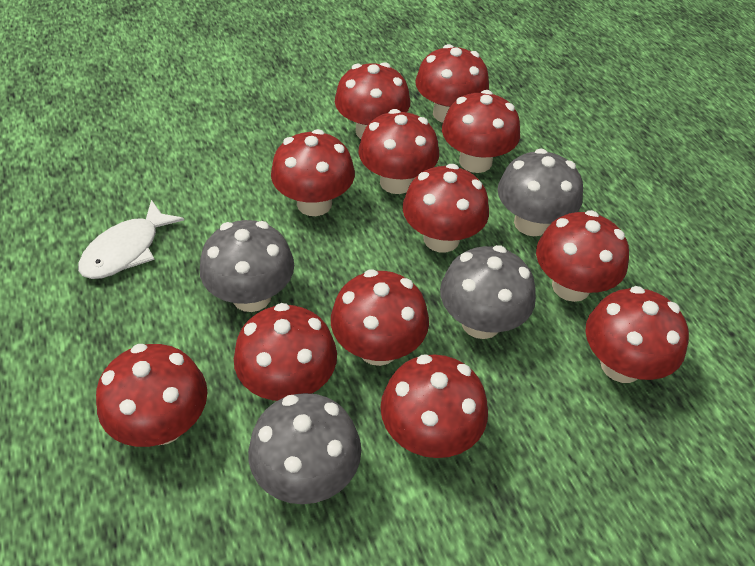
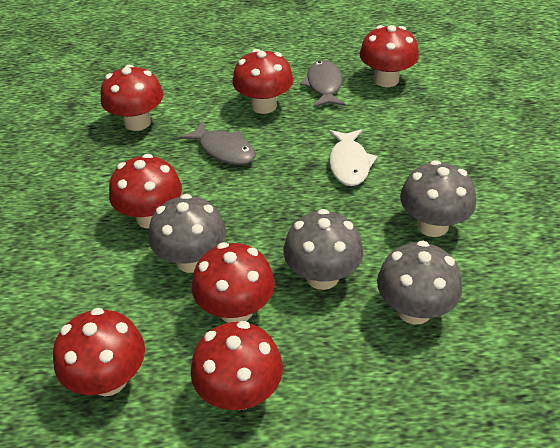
grey fish: 0 -> 2
red mushroom: 12 -> 7

